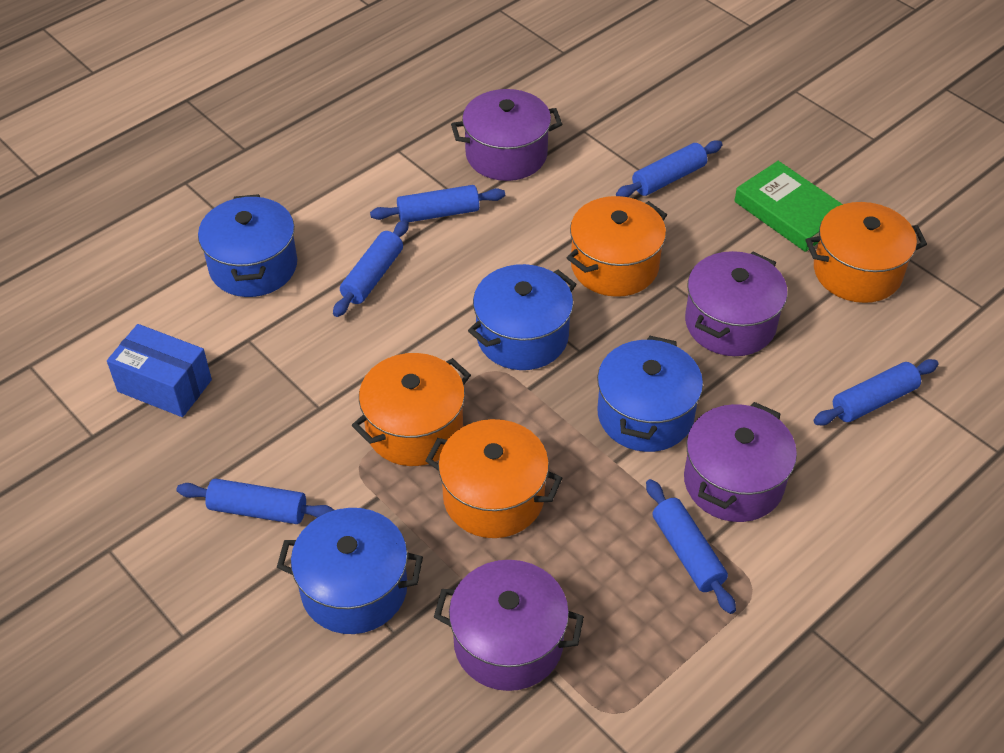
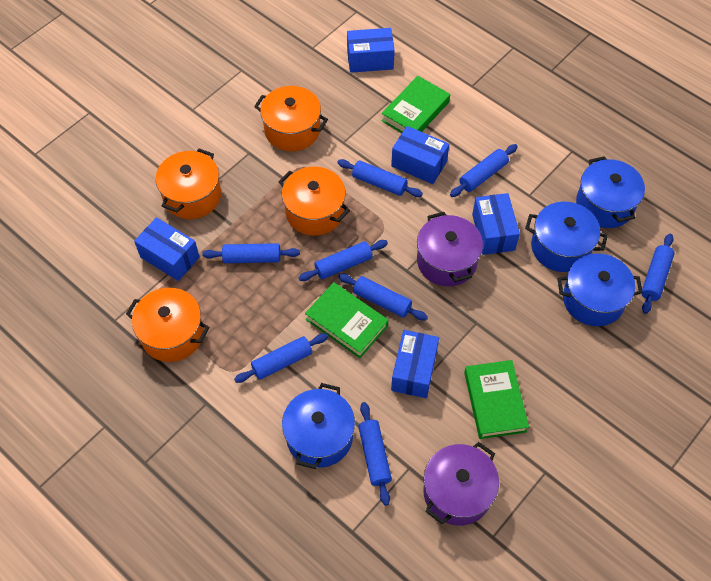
blue box: 1 -> 5
blue rolling pin: 6 -> 8
green book: 1 -> 3
purple pot: 4 -> 2

